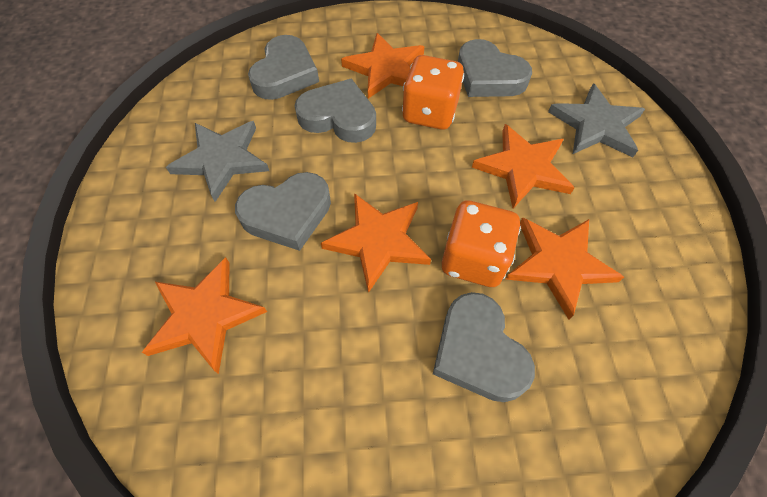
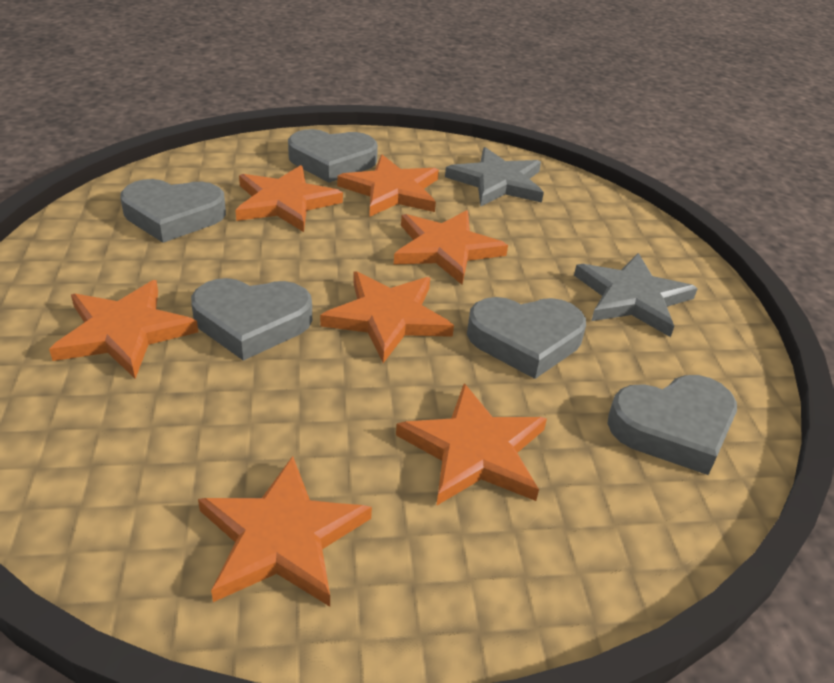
orange dice: 2 -> 0
orange star: 5 -> 7

